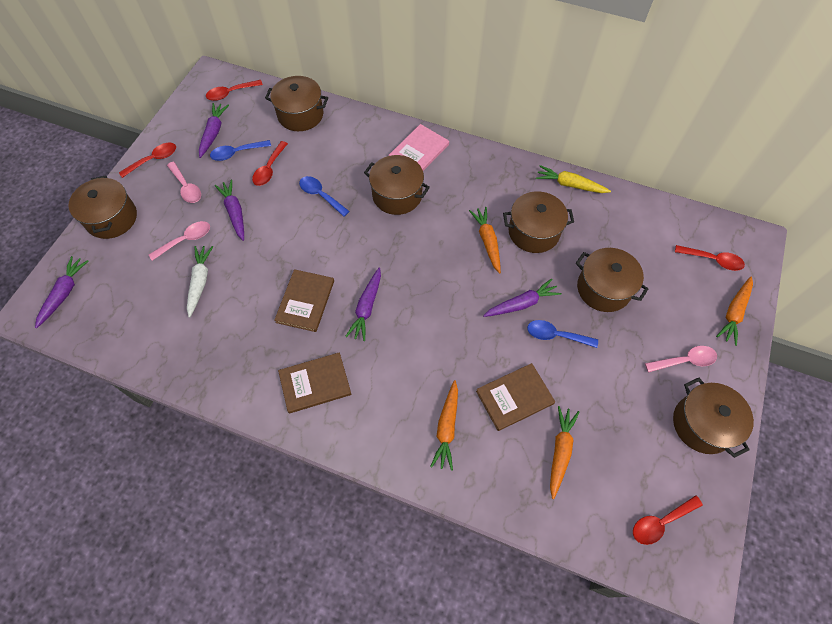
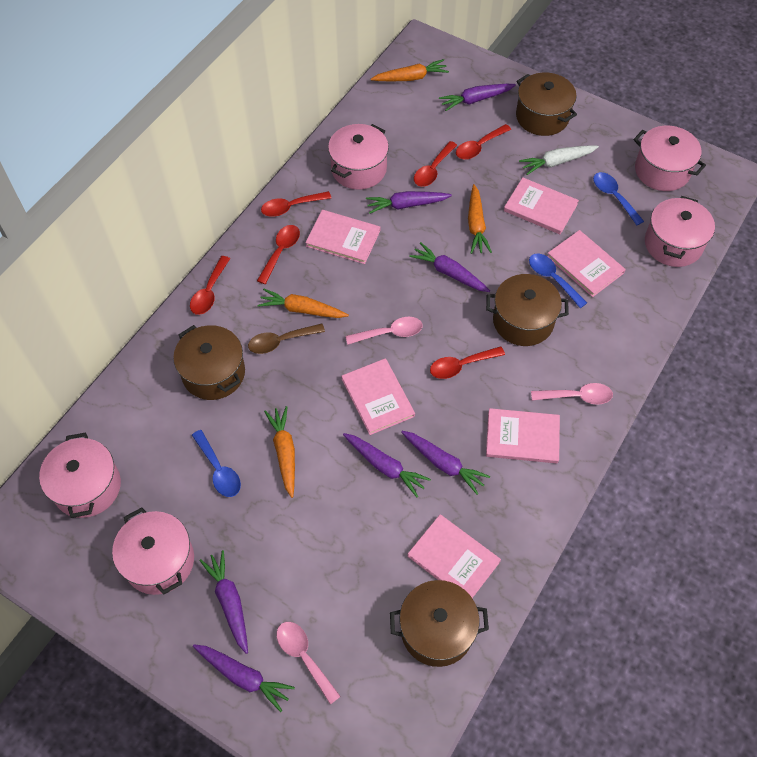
brown book: 3 -> 0
brown pot: 6 -> 4
brown spoon: 0 -> 1
pink book: 1 -> 6
pink pot: 0 -> 5
purple carrot: 5 -> 7
red spoon: 5 -> 6
yellow carrot: 1 -> 0

